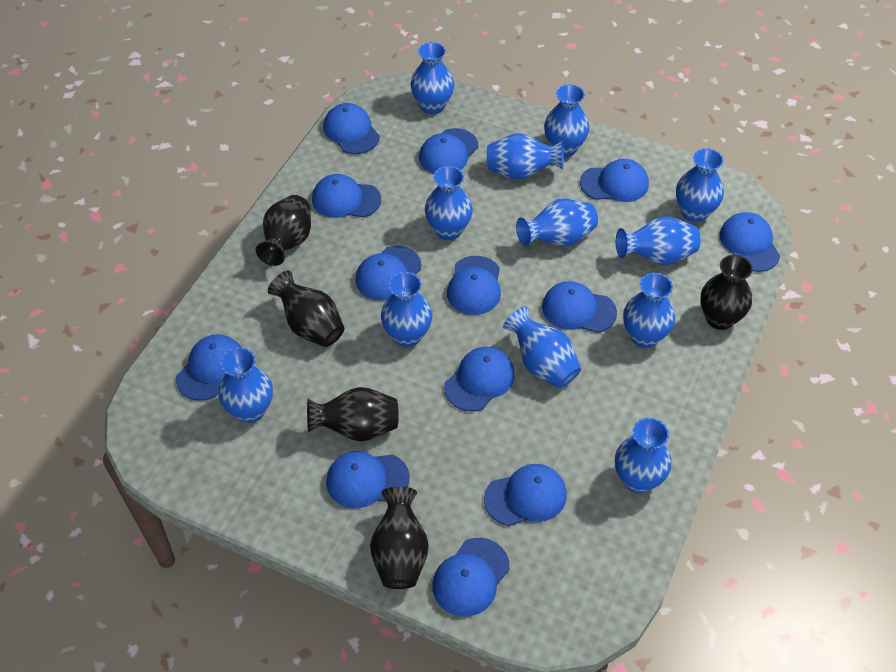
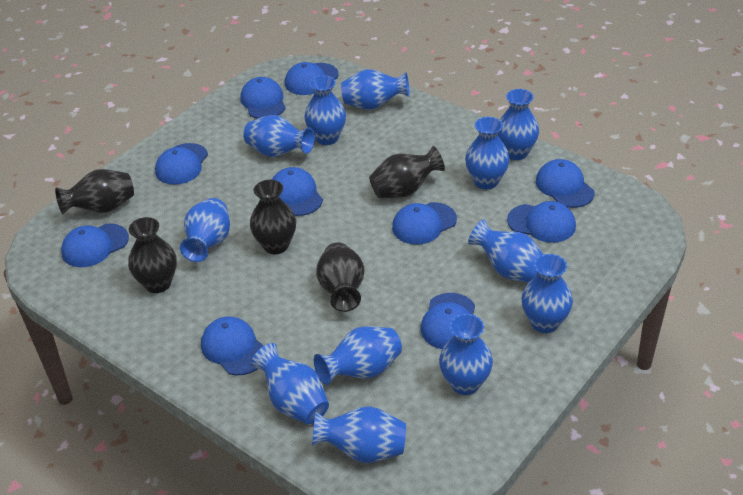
blue cap: 13 -> 10

